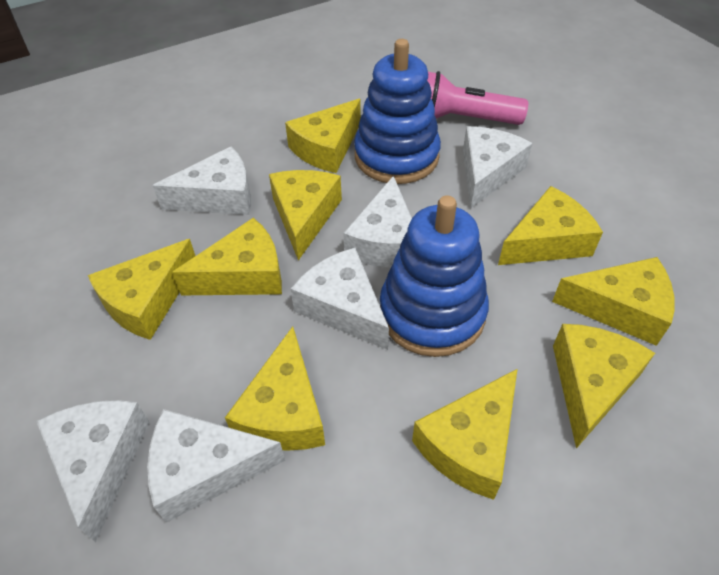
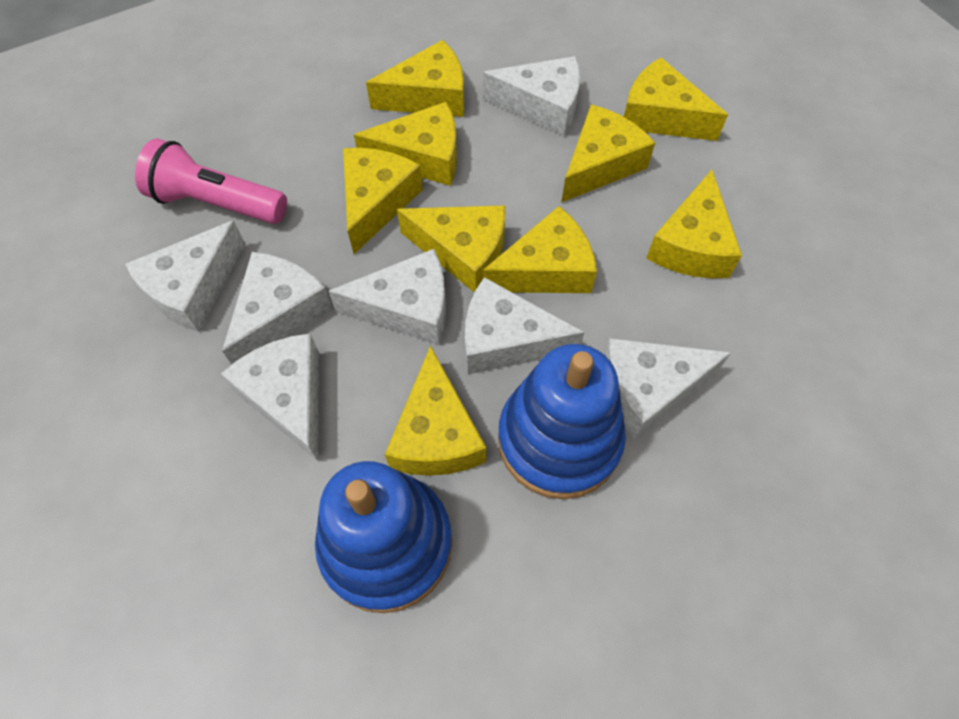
white cheese: 6 -> 7

